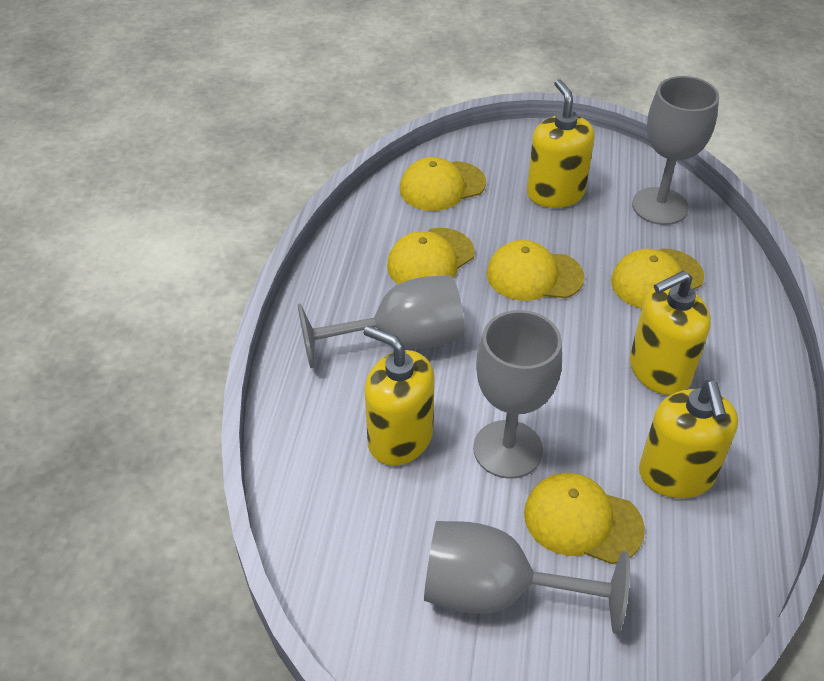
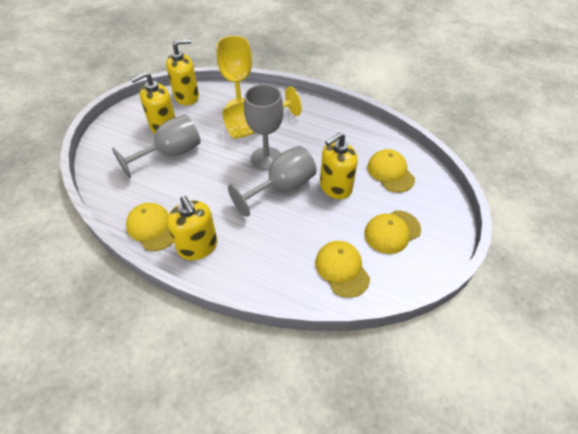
grey goblet: 4 -> 3
yellow cap: 5 -> 4
yellow goblet: 0 -> 2

